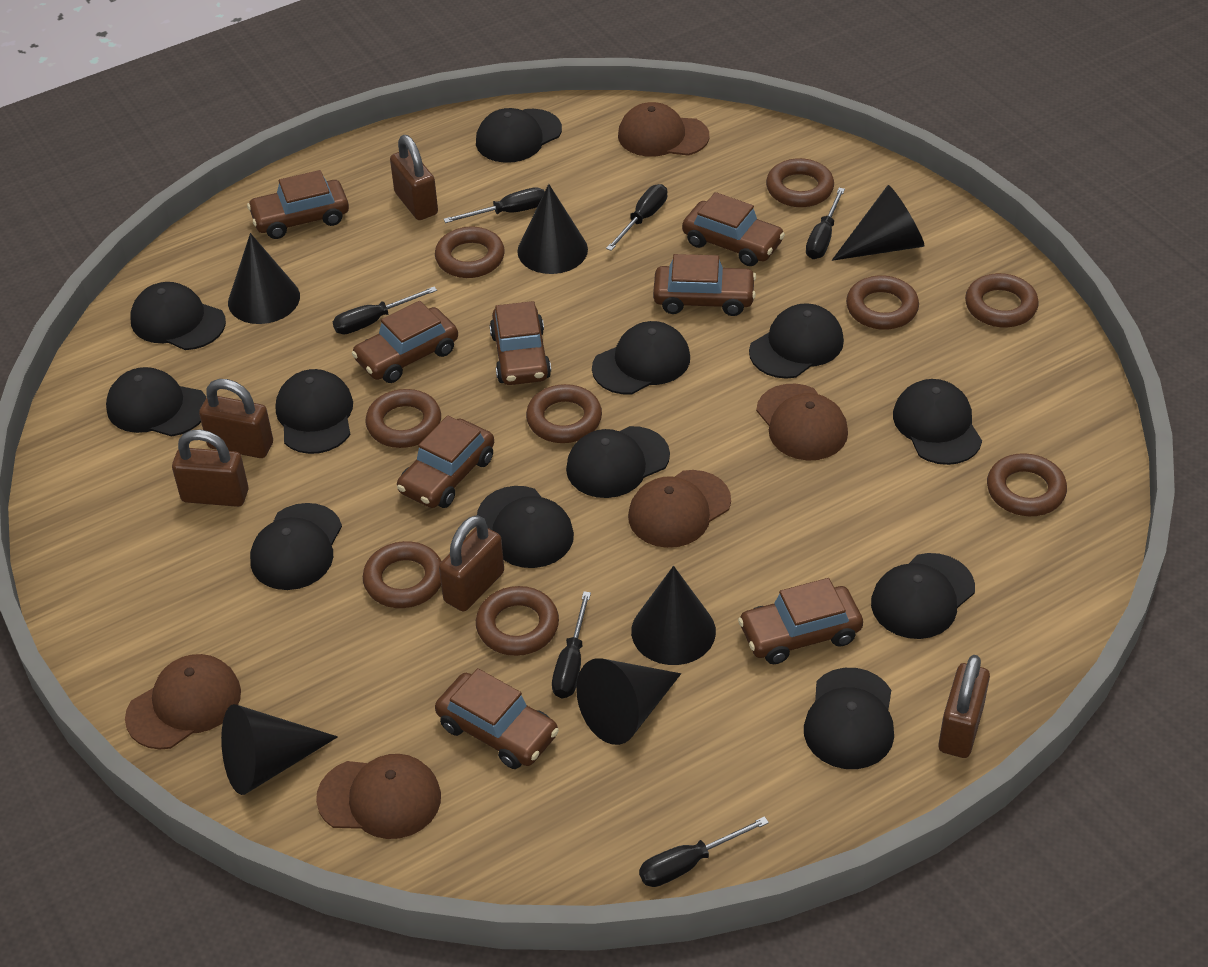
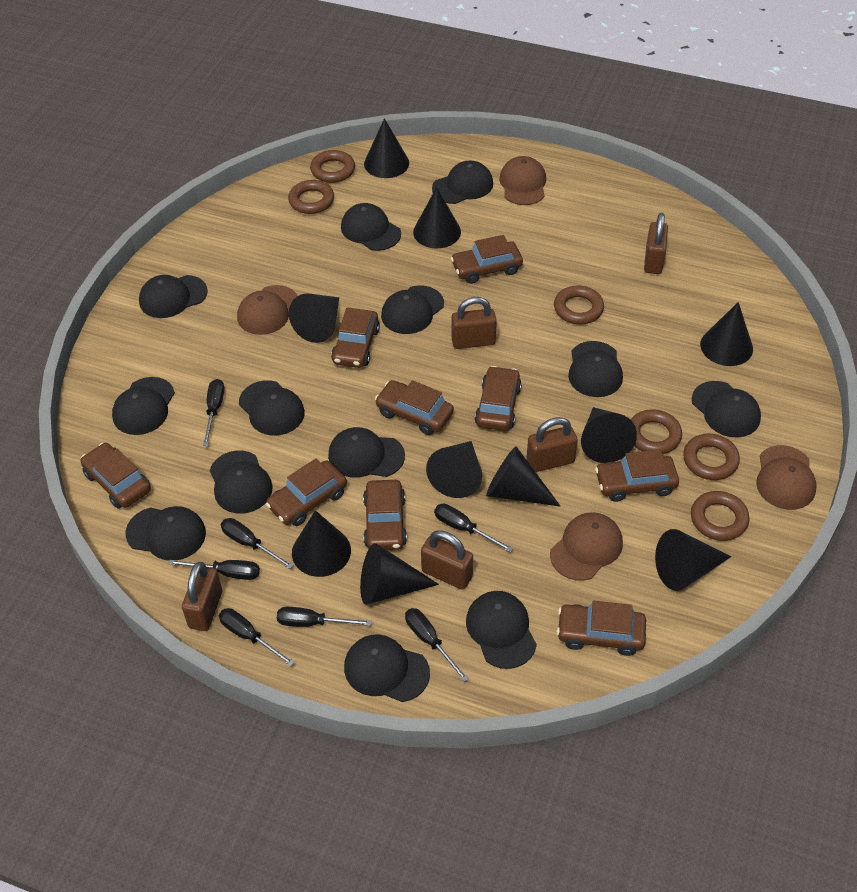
black cap: 12 -> 13
black cone: 6 -> 10
black screwdriver: 6 -> 7
brown cap: 5 -> 4
brown car: 8 -> 9
brown ring: 9 -> 6

